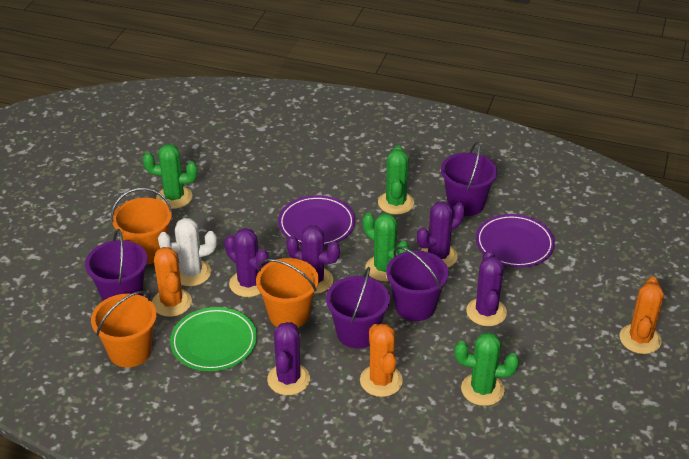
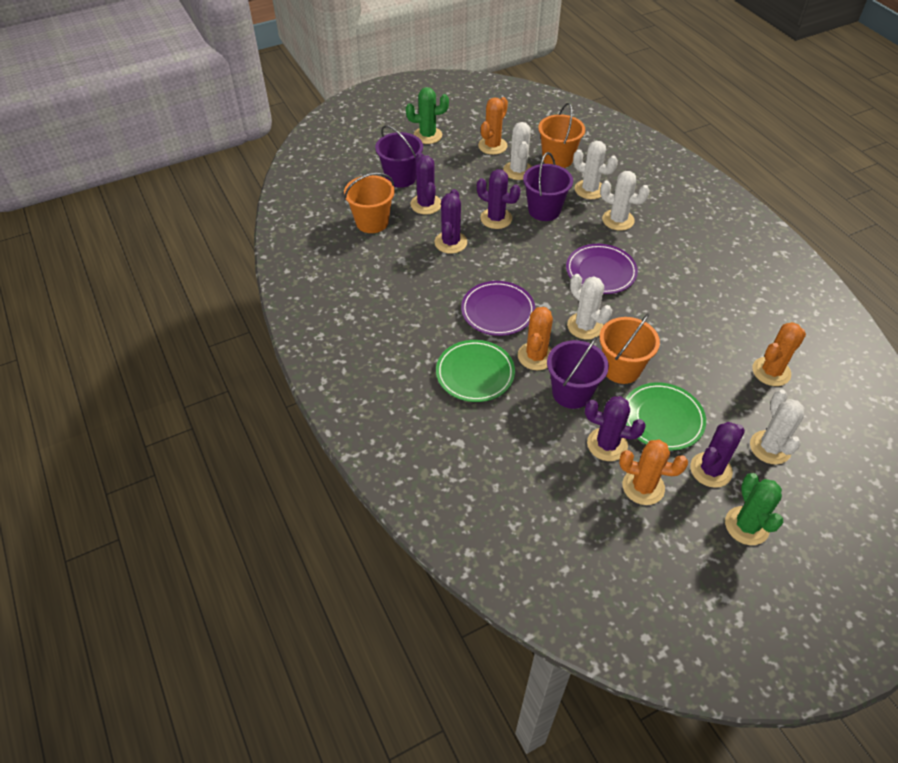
green cactus: 4 -> 2
green plate: 1 -> 2
orange cactus: 3 -> 4
purple bucket: 4 -> 3
white cactus: 1 -> 5

